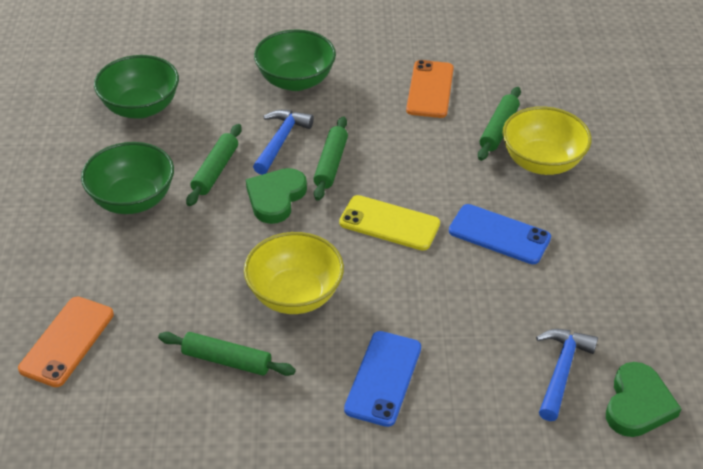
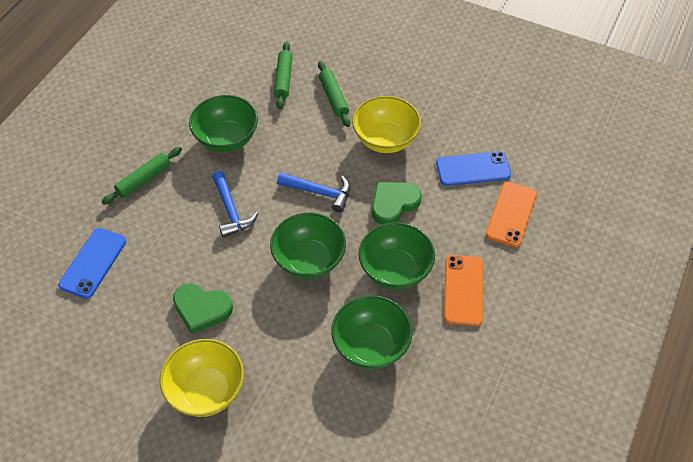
green bowl: 3 -> 4
green rolling pin: 4 -> 3
yellow phone: 1 -> 0

